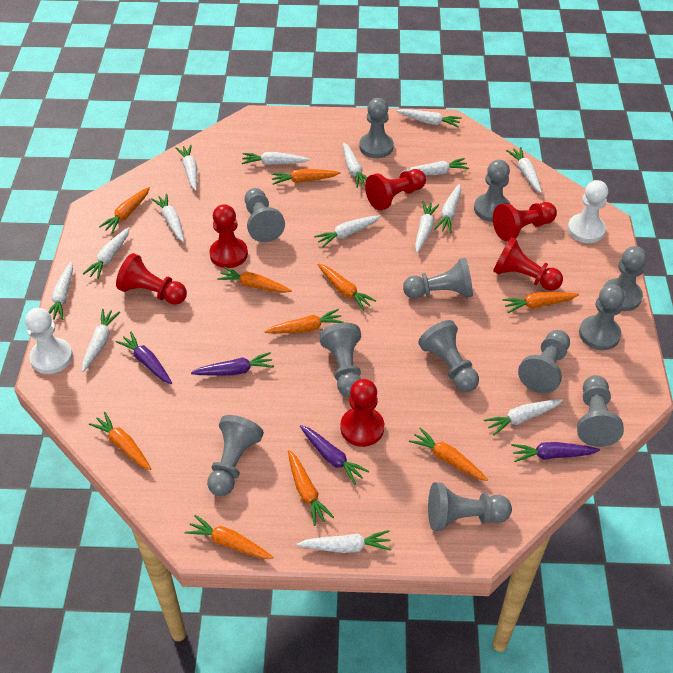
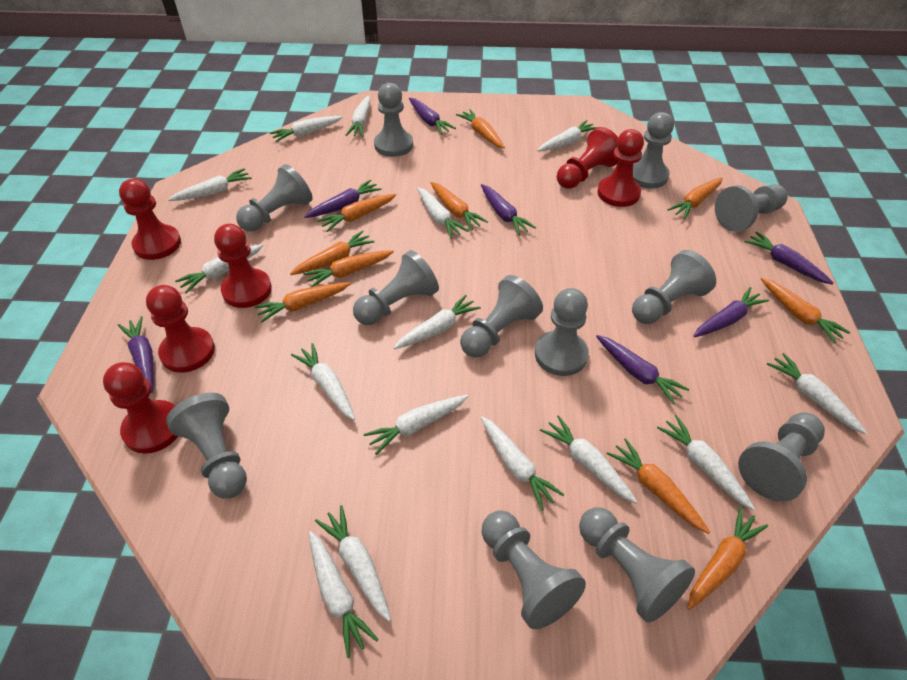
purple carrot: 4 -> 7
white pawn: 2 -> 0

